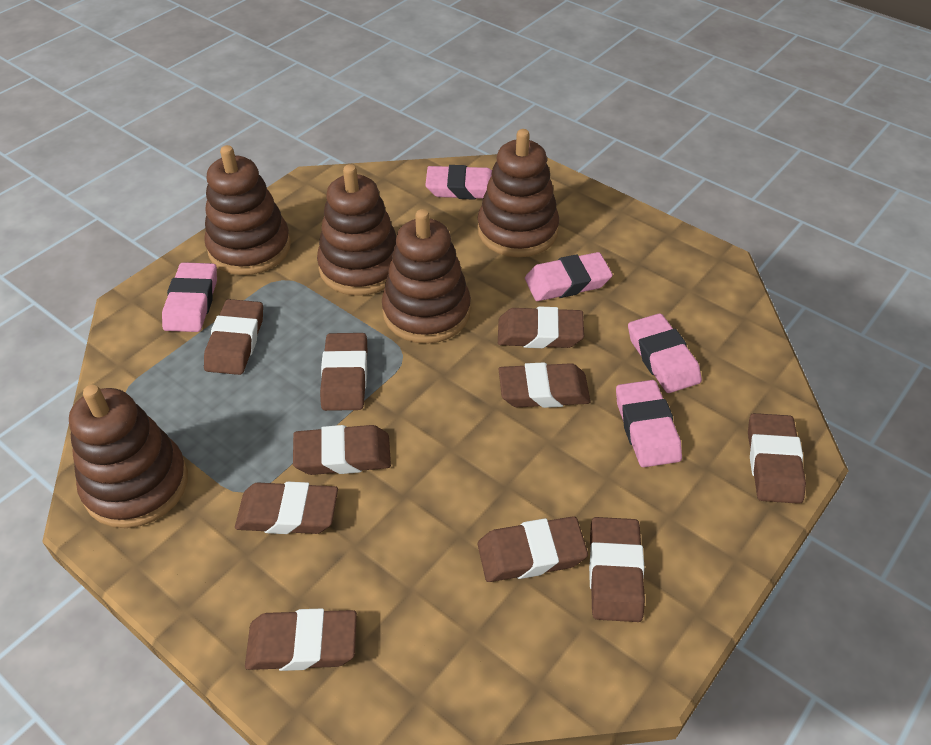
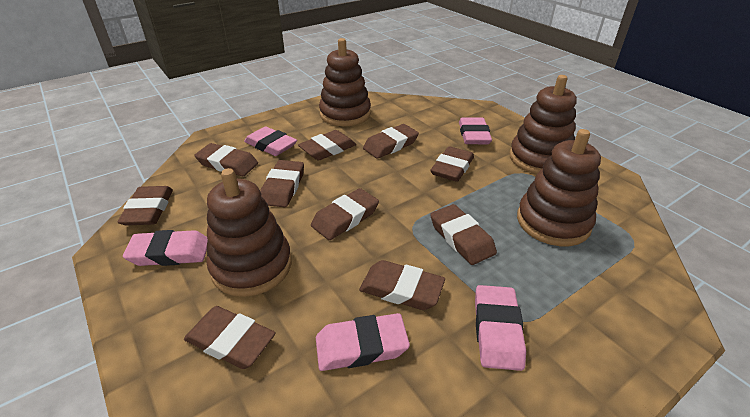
brown stacking toy: 5 -> 4

